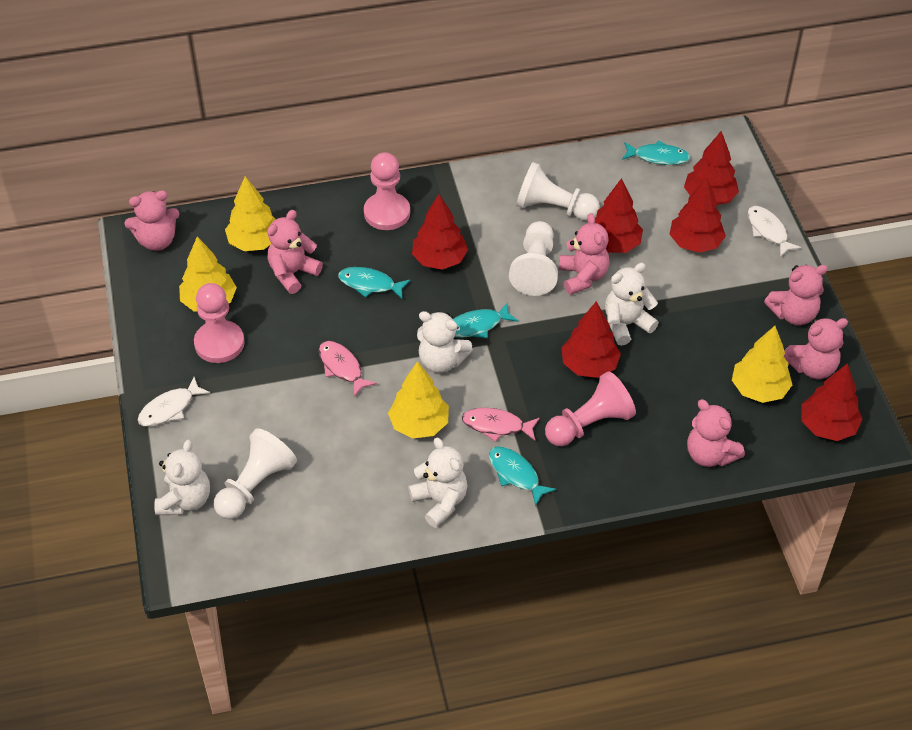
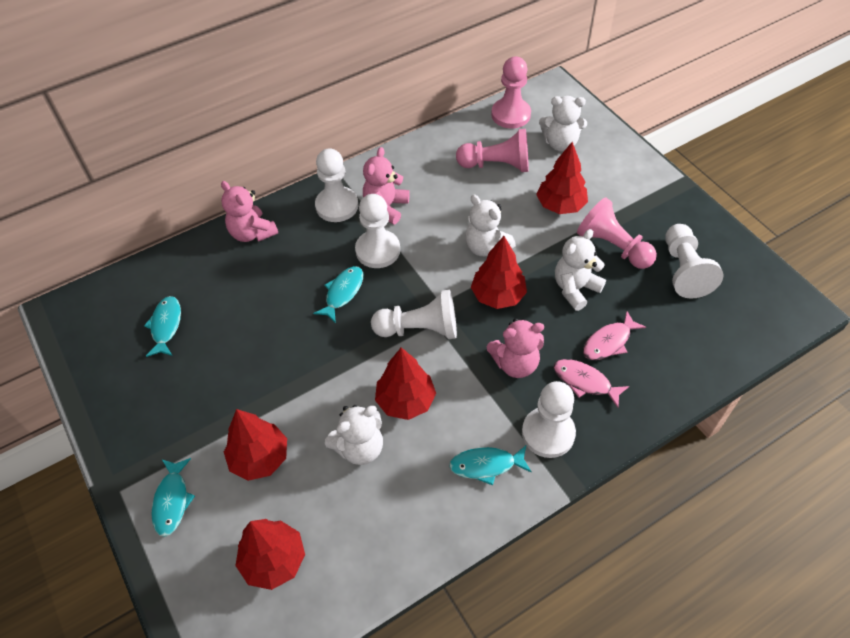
pink teddy bear: 6 -> 3
red tree: 6 -> 5
white fish: 2 -> 0
white pawn: 3 -> 5
yellow tree: 4 -> 0

